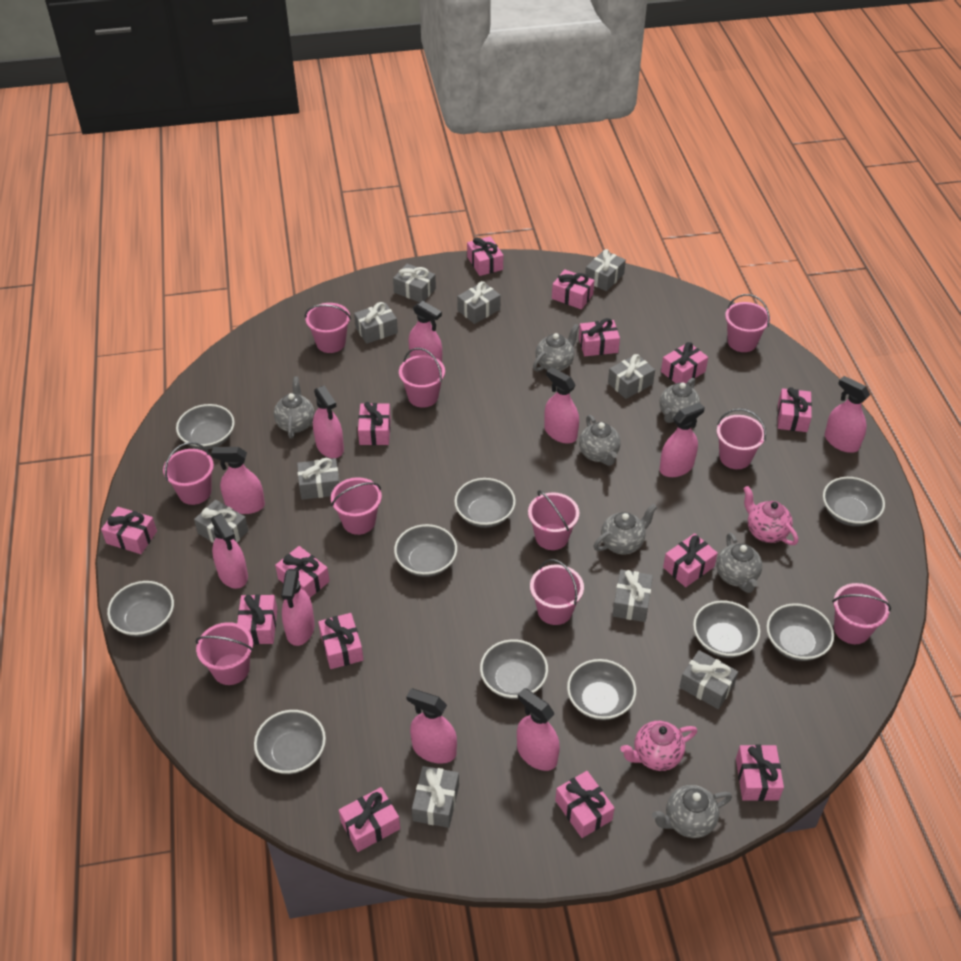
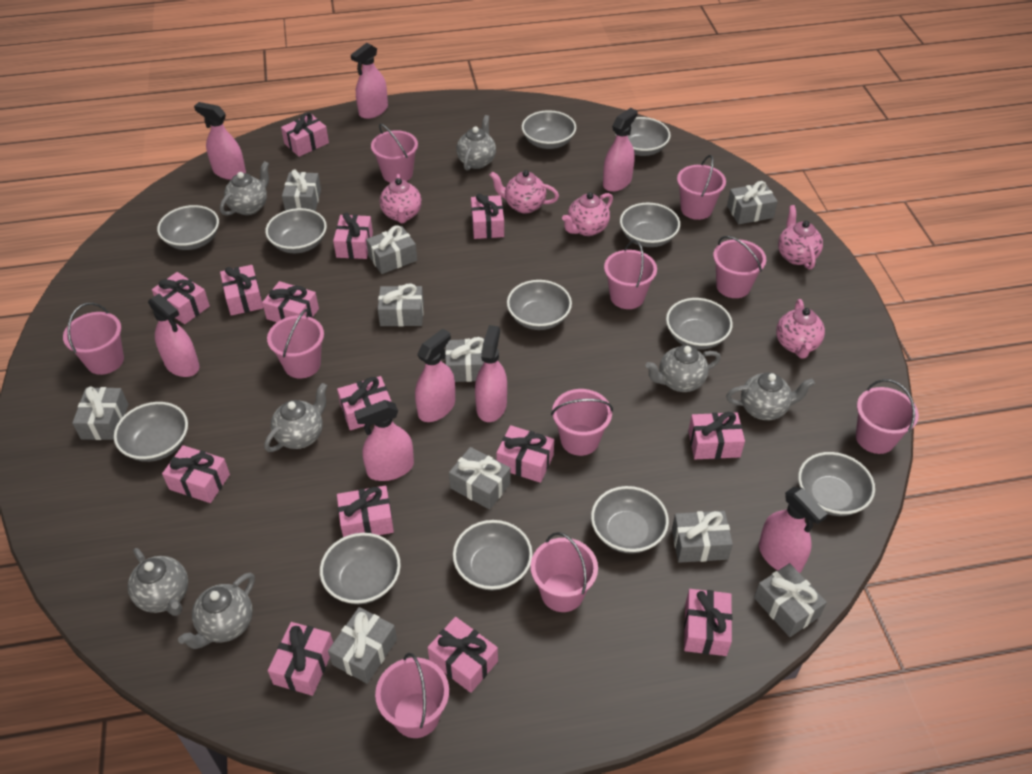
grey bowl: 10 -> 12
pink spray bottle: 10 -> 8
pink teapot: 2 -> 5

